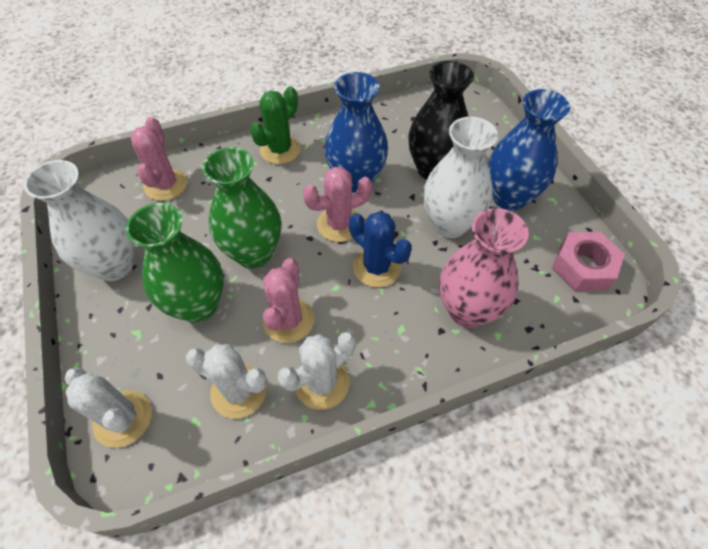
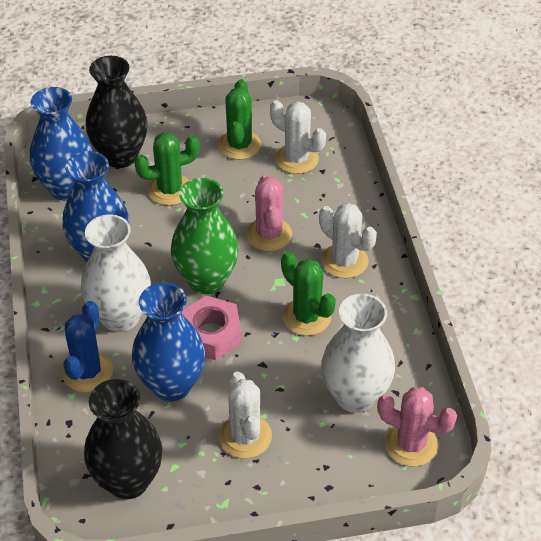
black vase: 1 -> 2
blue vase: 2 -> 3
green cactus: 1 -> 3
green vase: 2 -> 1
pink cactus: 3 -> 2
pink vase: 1 -> 0

